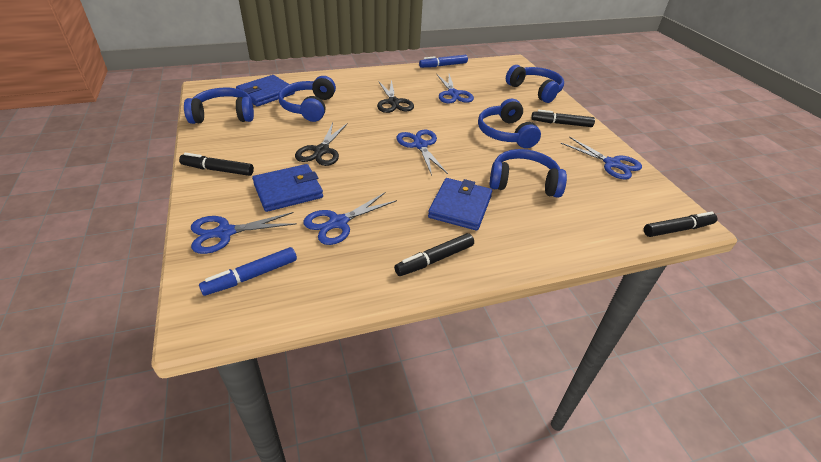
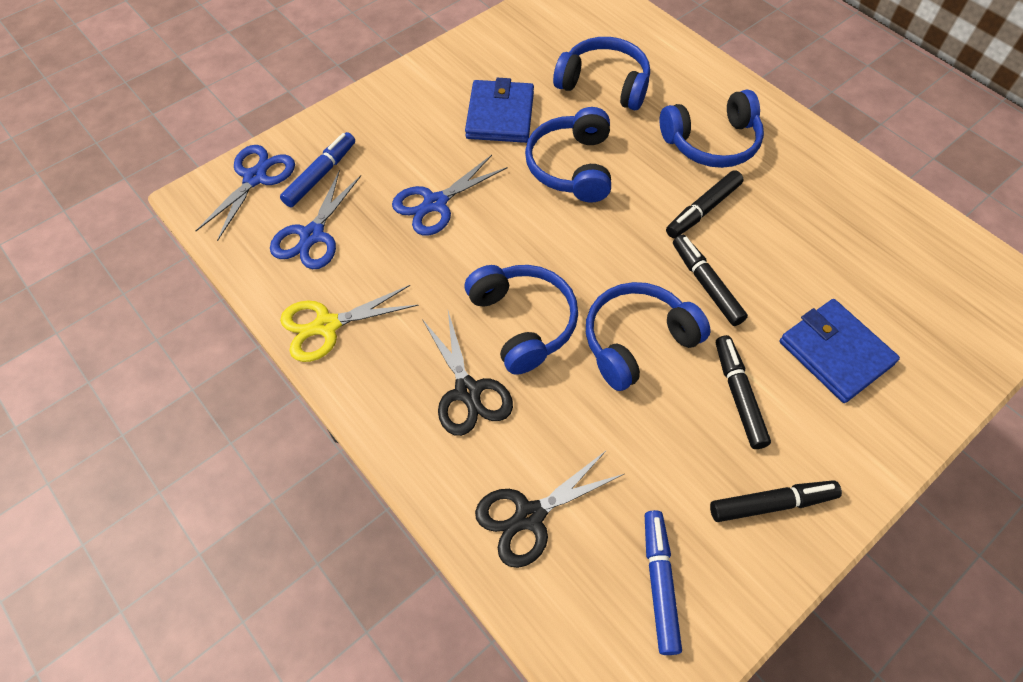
blue scissors: 5 -> 3
blue wallet: 3 -> 2
yellow scissors: 0 -> 1

